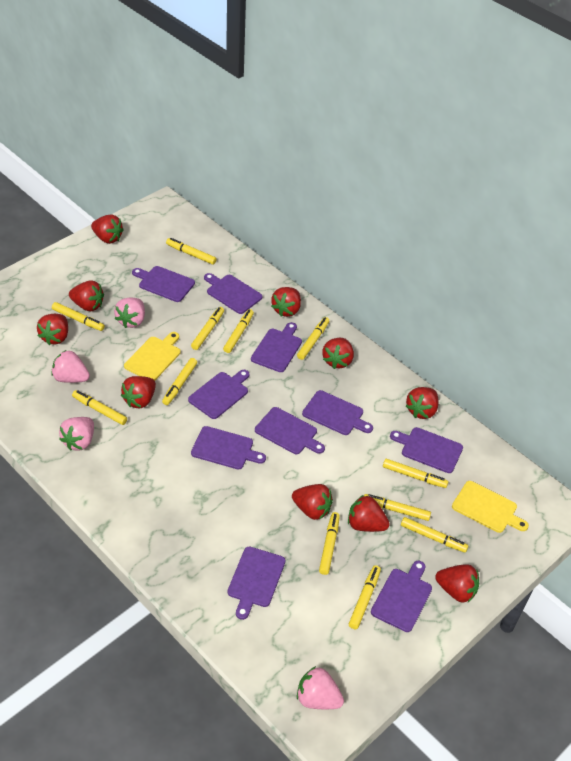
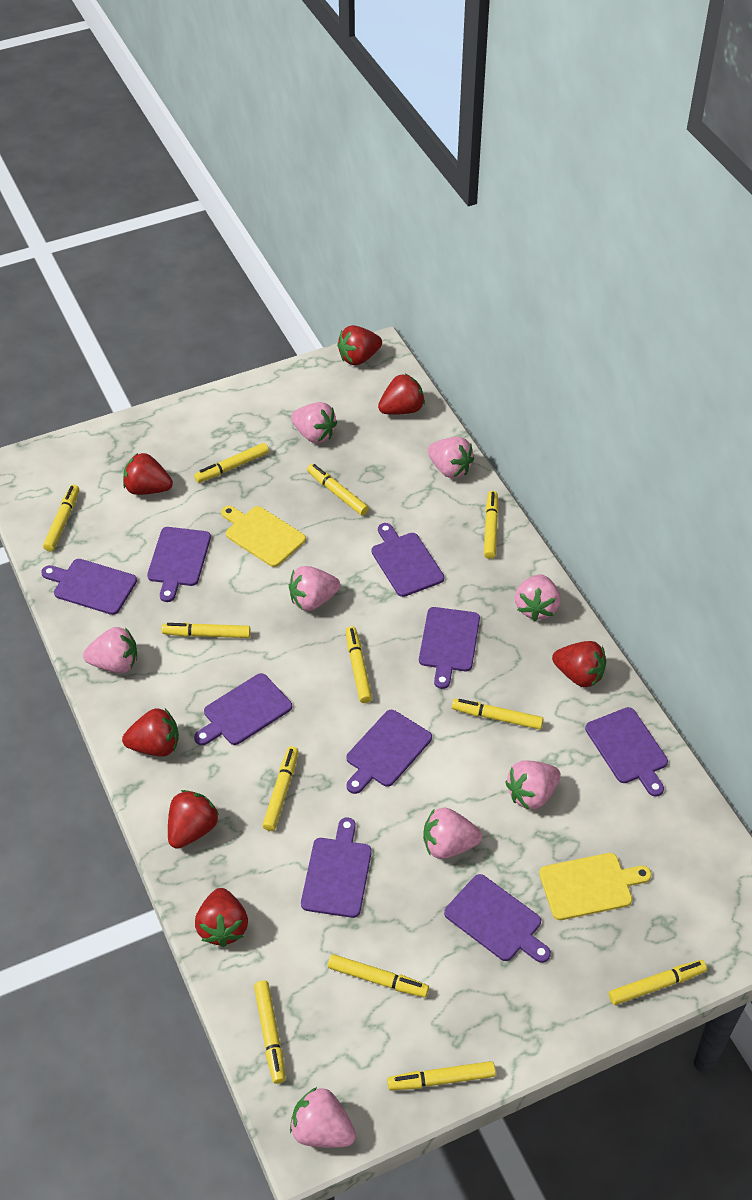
pink strawberry: 4 -> 8
purple cutting board: 10 -> 9
red strawberry: 10 -> 7

